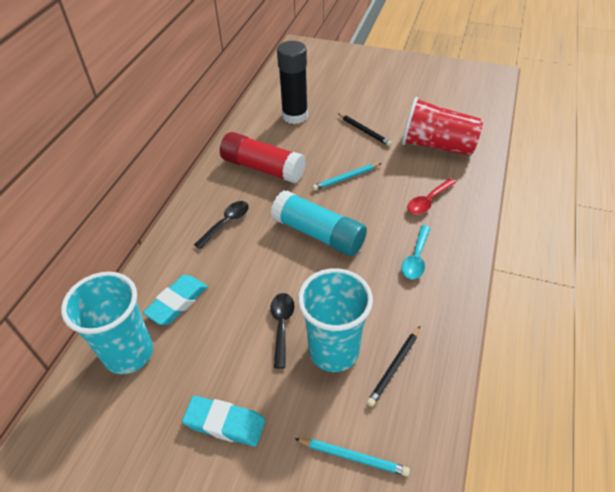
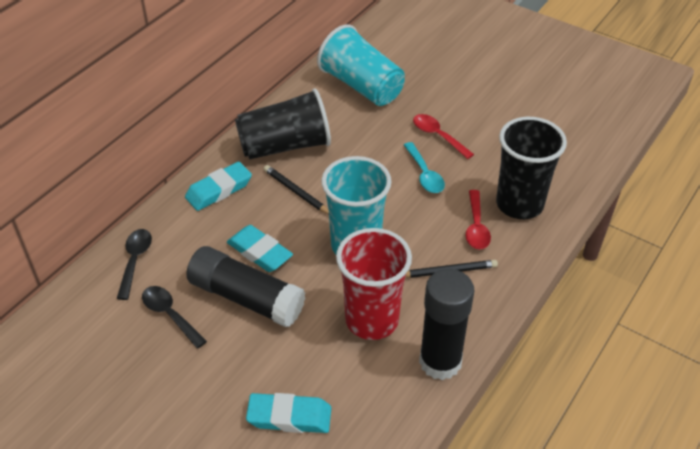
black cup: 0 -> 2
black glue stick: 1 -> 2
red glue stick: 1 -> 0
red spoon: 1 -> 2
turquoise eraser: 2 -> 3
turquoise glue stick: 1 -> 0
turquoise pencil: 2 -> 0

